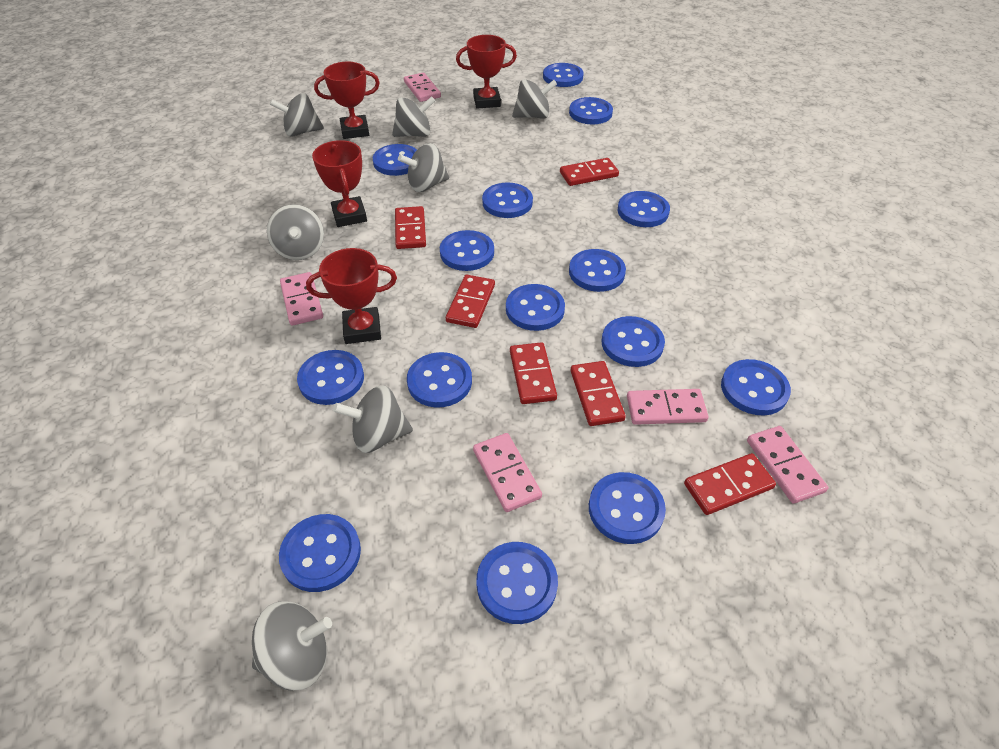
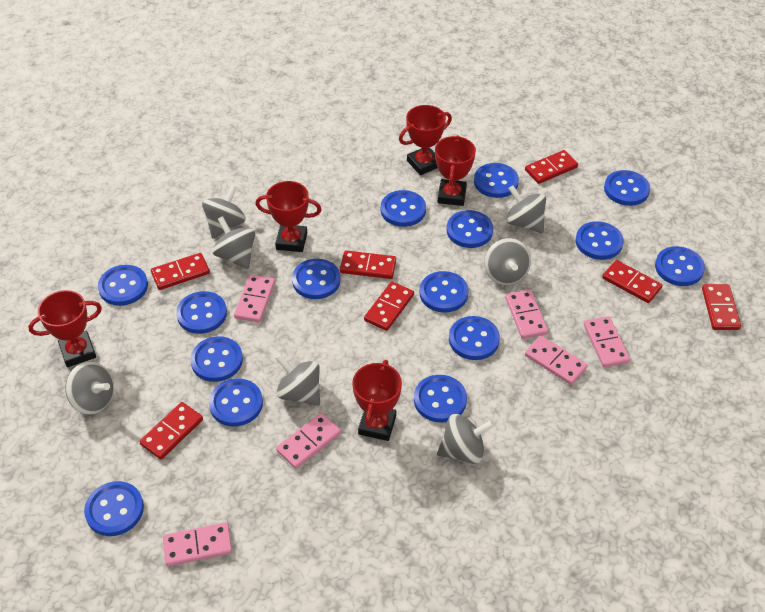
pink domino: 5 -> 6
red domino: 6 -> 7
red trophy: 4 -> 5

